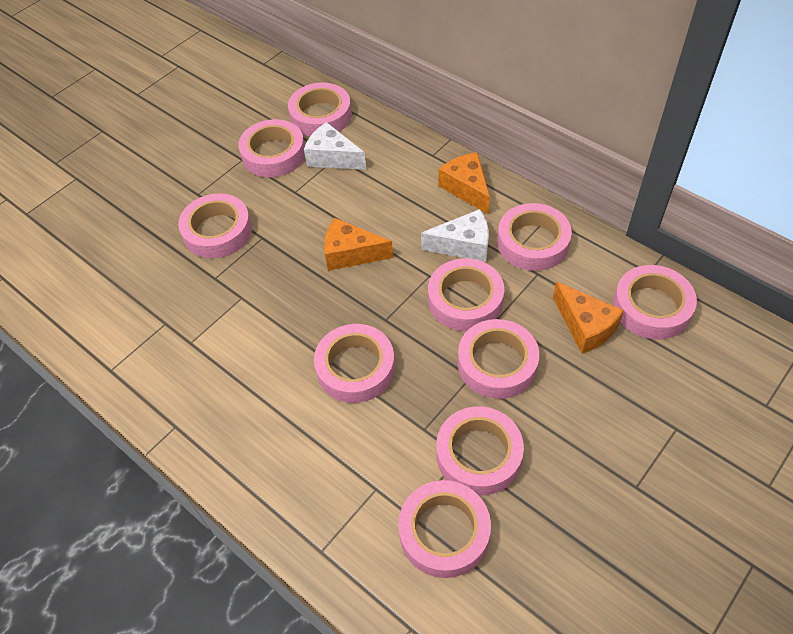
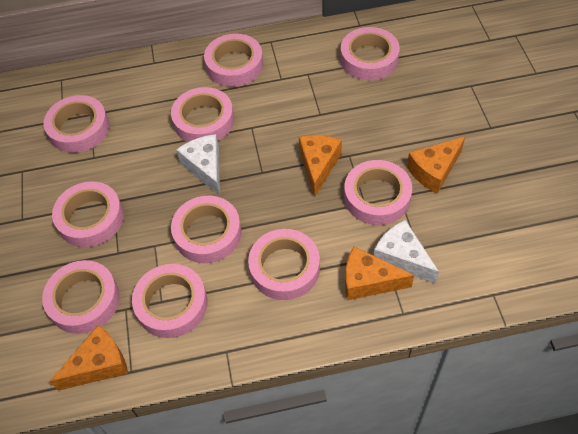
orange cheese: 3 -> 4

